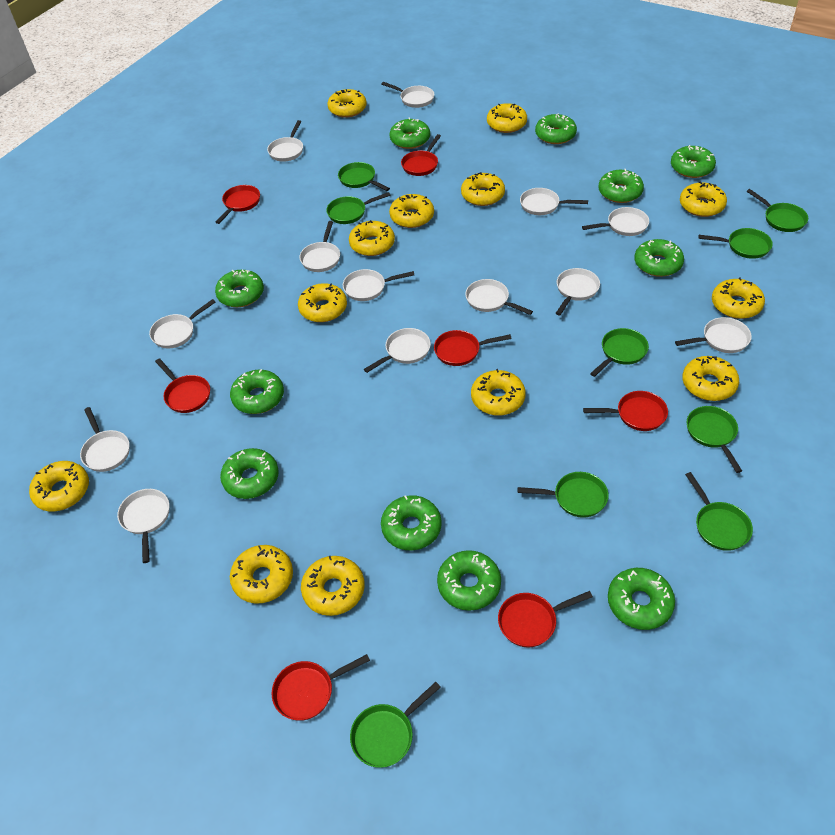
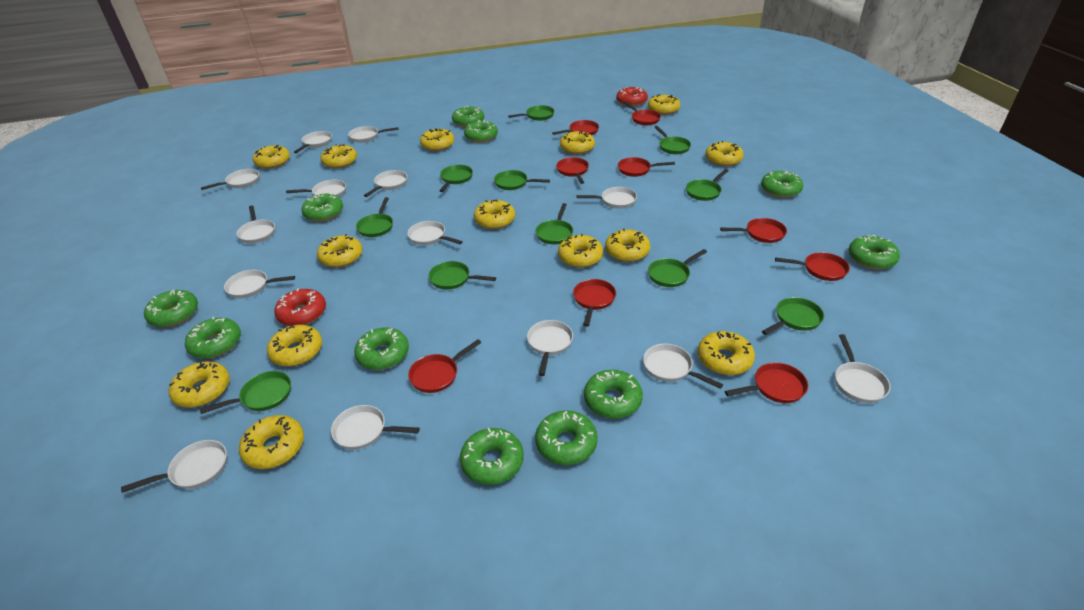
green pan: 9 -> 11
red donut: 0 -> 2
red pan: 7 -> 9
white pan: 13 -> 14
yellow donut: 13 -> 14

